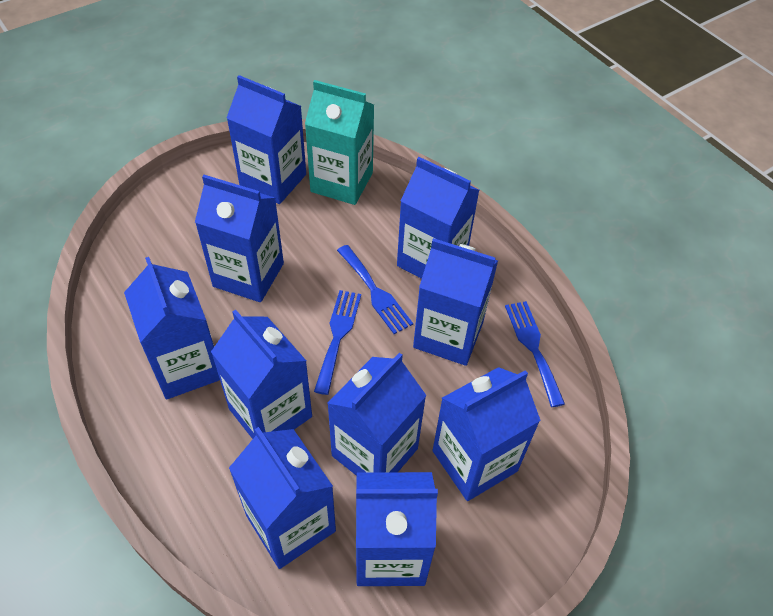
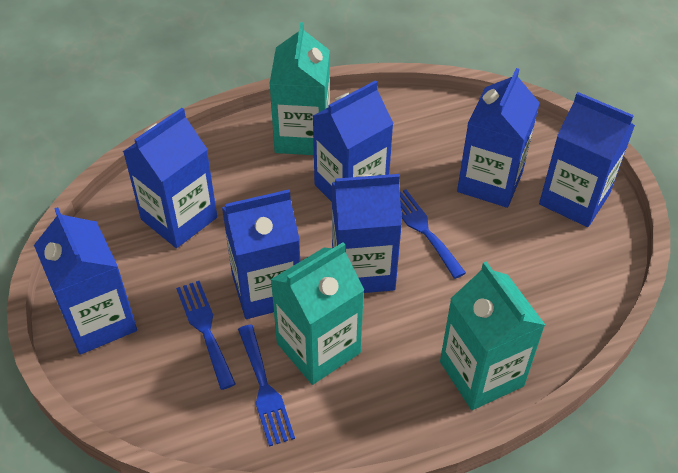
blue carton: 10 -> 7
turquoise carton: 1 -> 3

